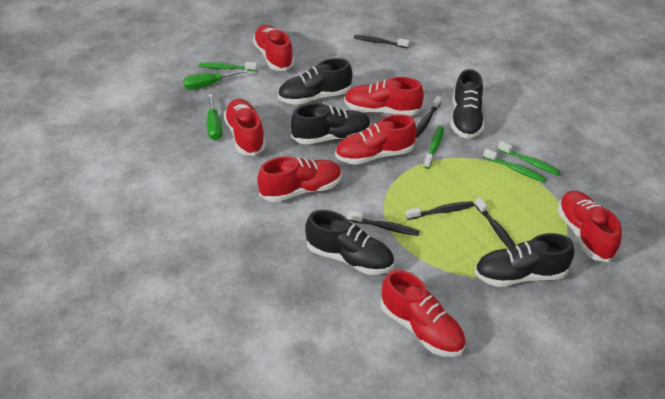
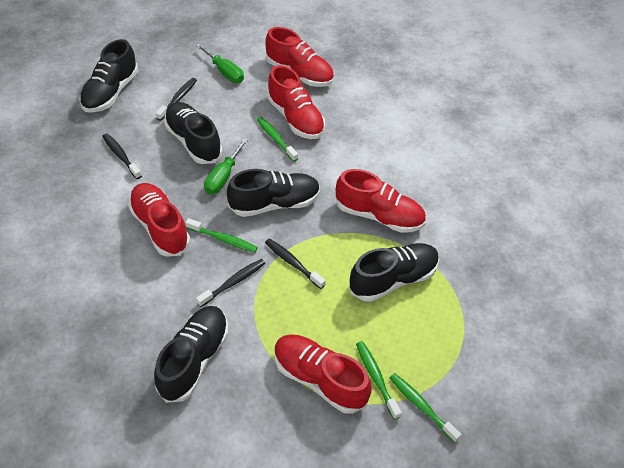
black toothbrush: 5 -> 4
red shoe: 7 -> 5

